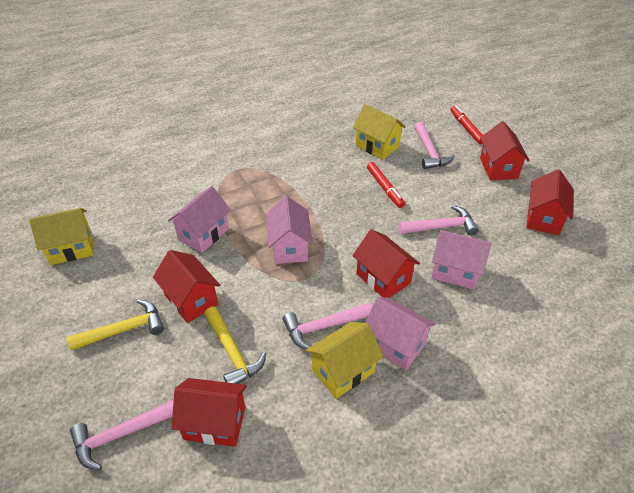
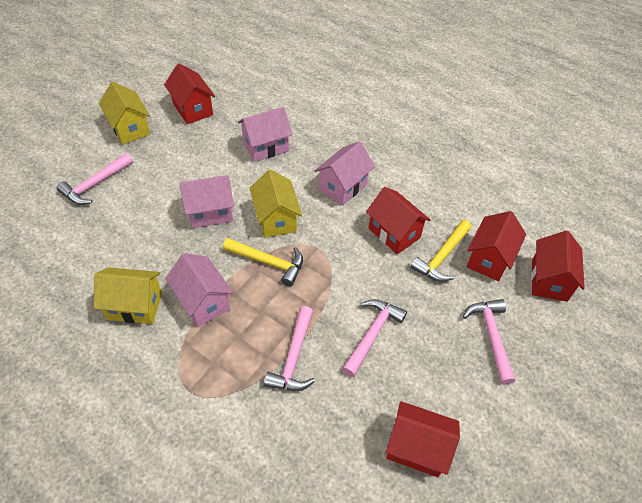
red marker: 2 -> 0

